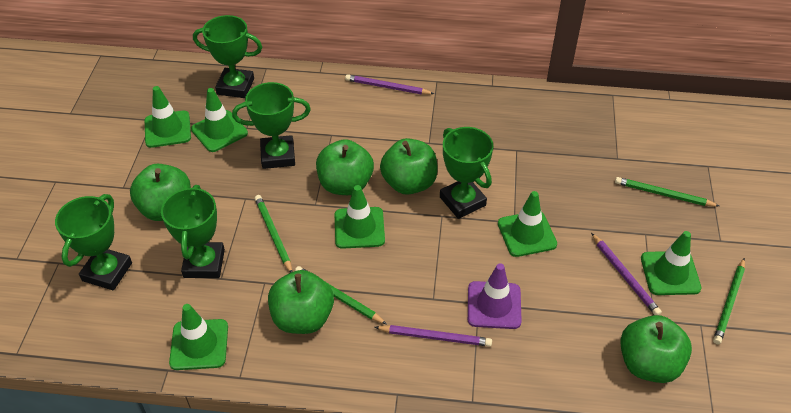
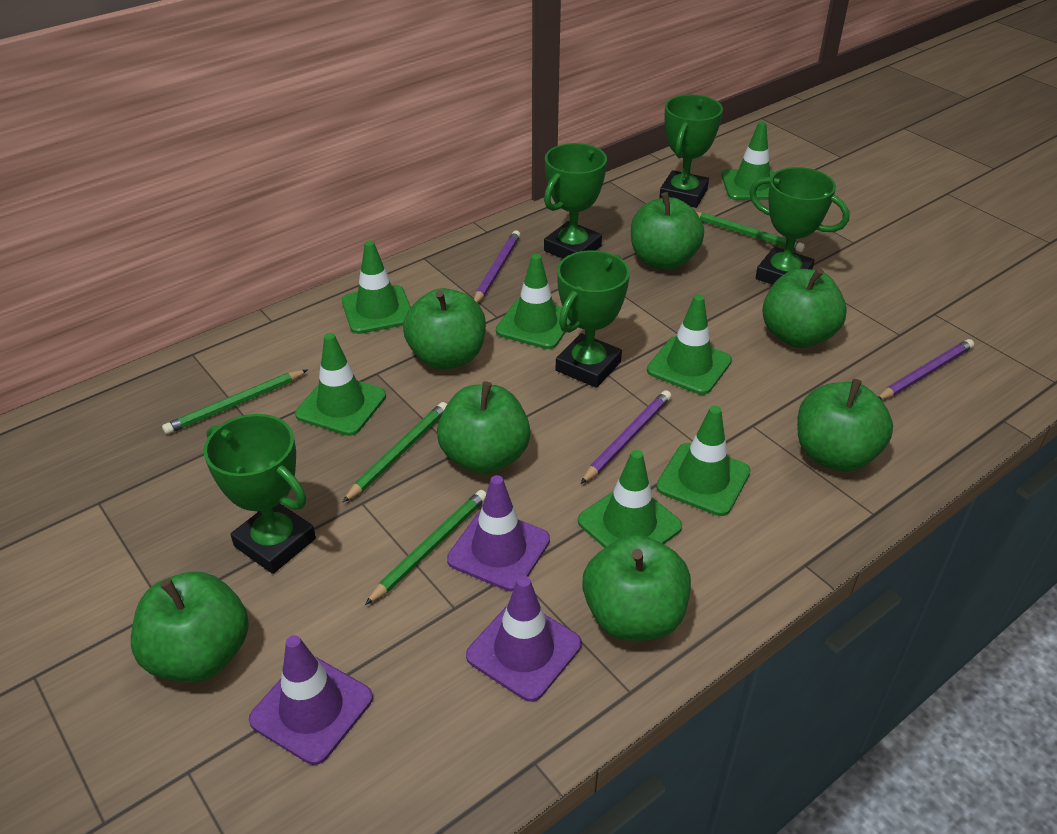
green apple: 5 -> 7
green traffic cone: 6 -> 7
purple traffic cone: 1 -> 3

